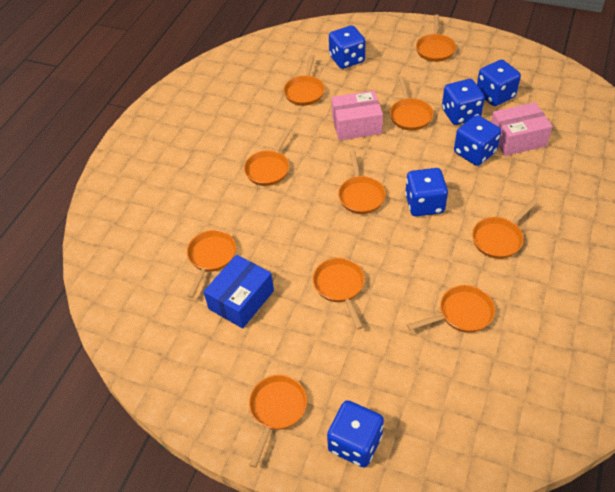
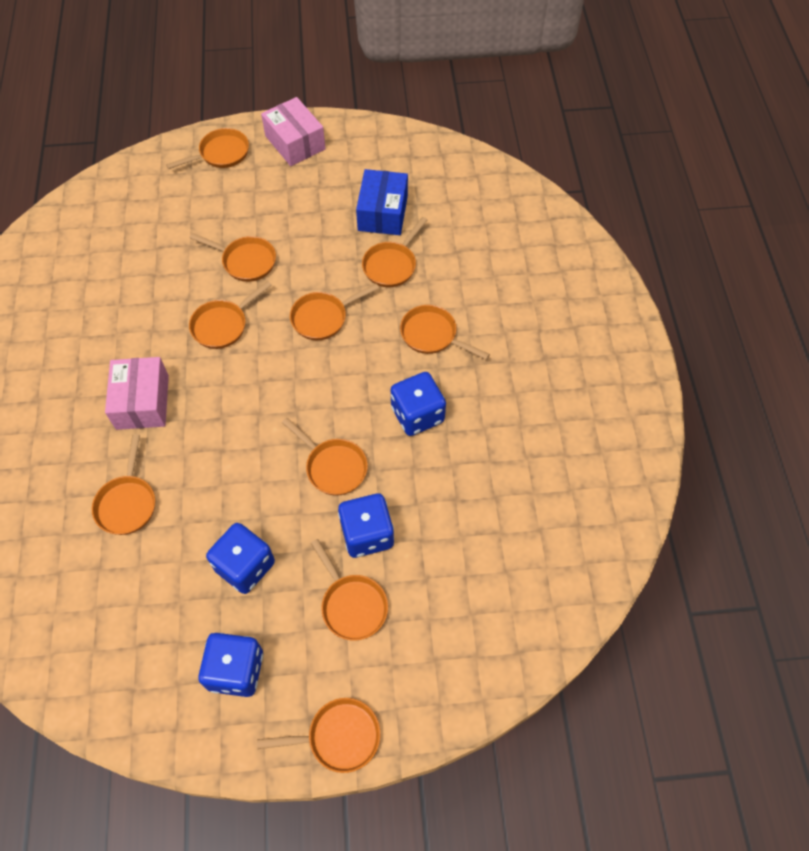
blue dice: 6 -> 4

